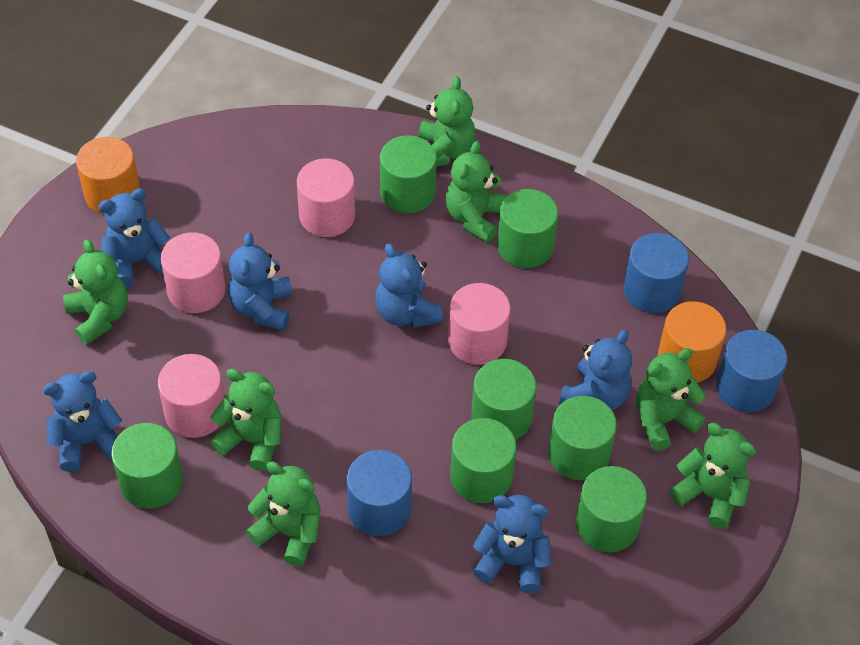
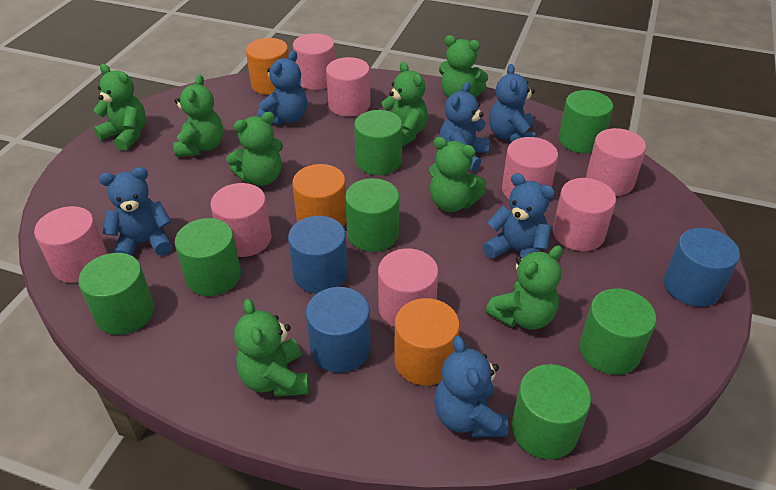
green teddy bear: 7 -> 8
orange cylinder: 2 -> 3
pink cylinder: 4 -> 8

